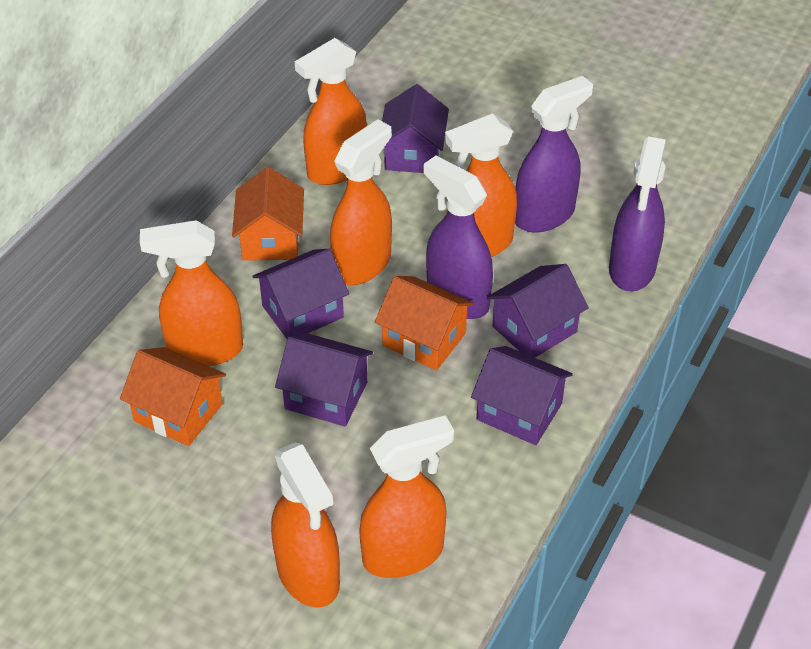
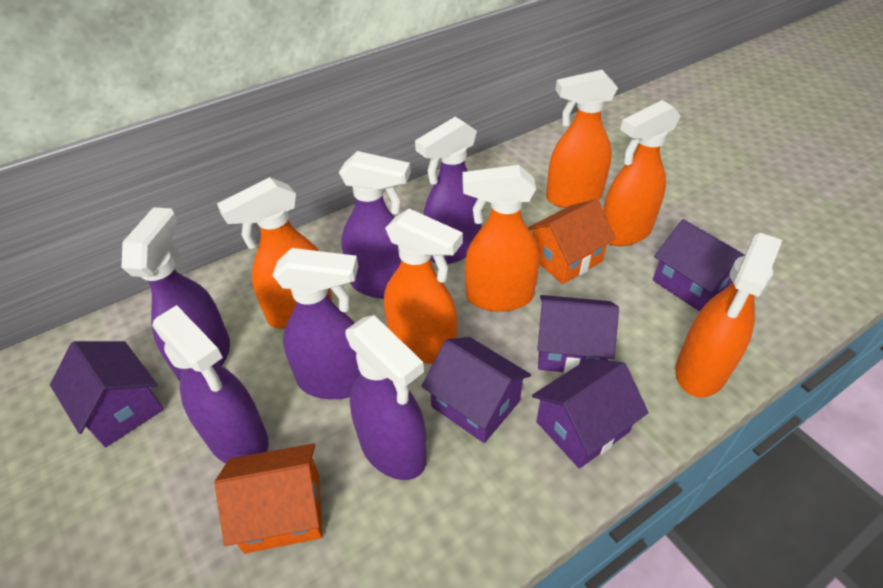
orange house: 3 -> 2
purple spray bottle: 3 -> 6

